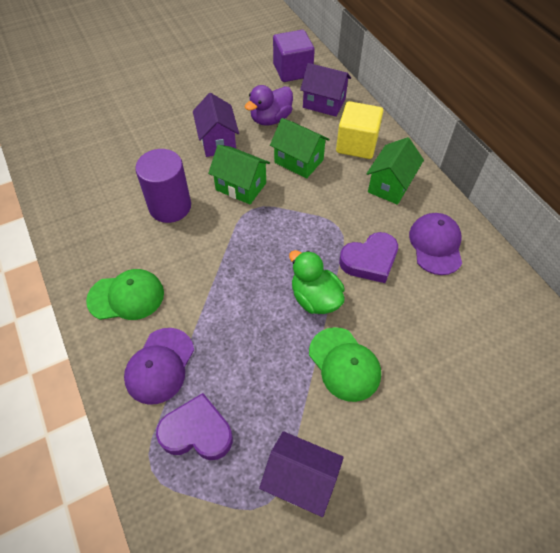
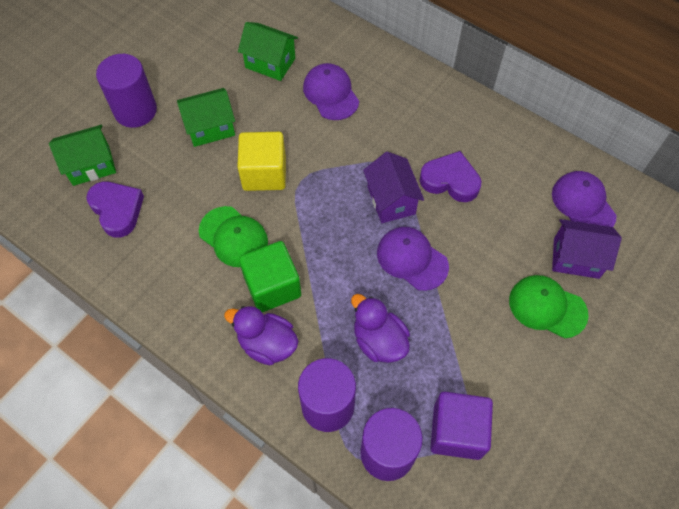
green cube: 0 -> 1
green duck: 1 -> 0
purple cap: 2 -> 3
purple cylinder: 1 -> 3
purple duck: 1 -> 2
purple house: 3 -> 2

